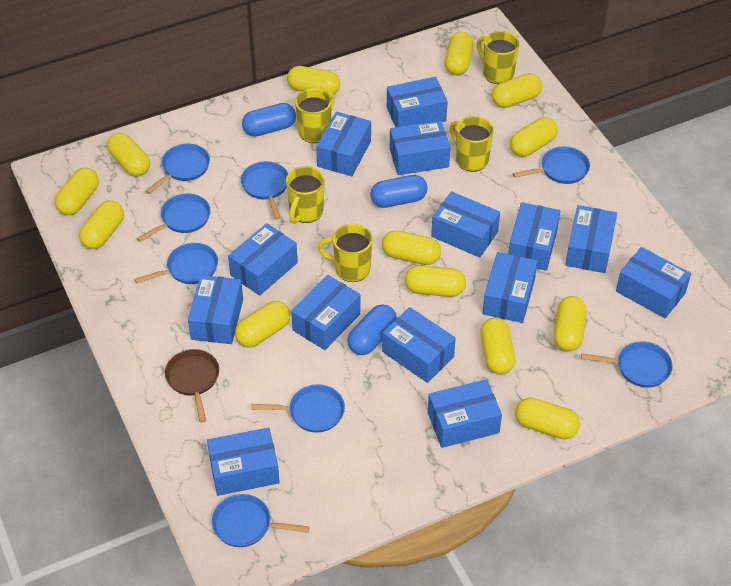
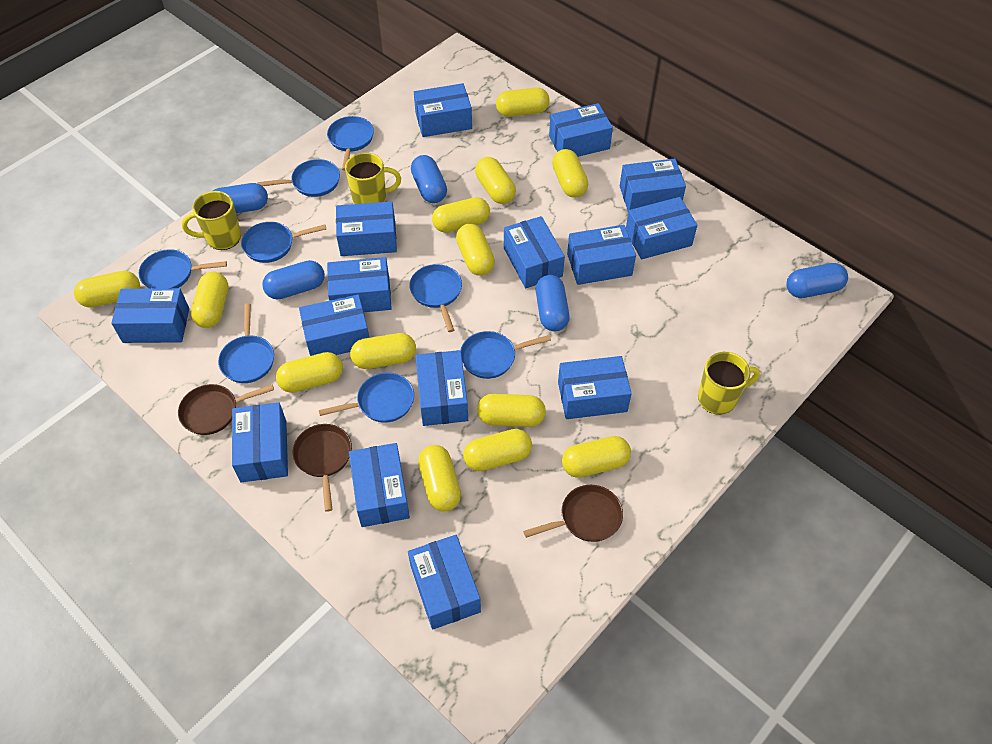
blue box: 14 -> 15
blue capsule: 3 -> 5
brown pan: 1 -> 3
yellow mug: 5 -> 3

